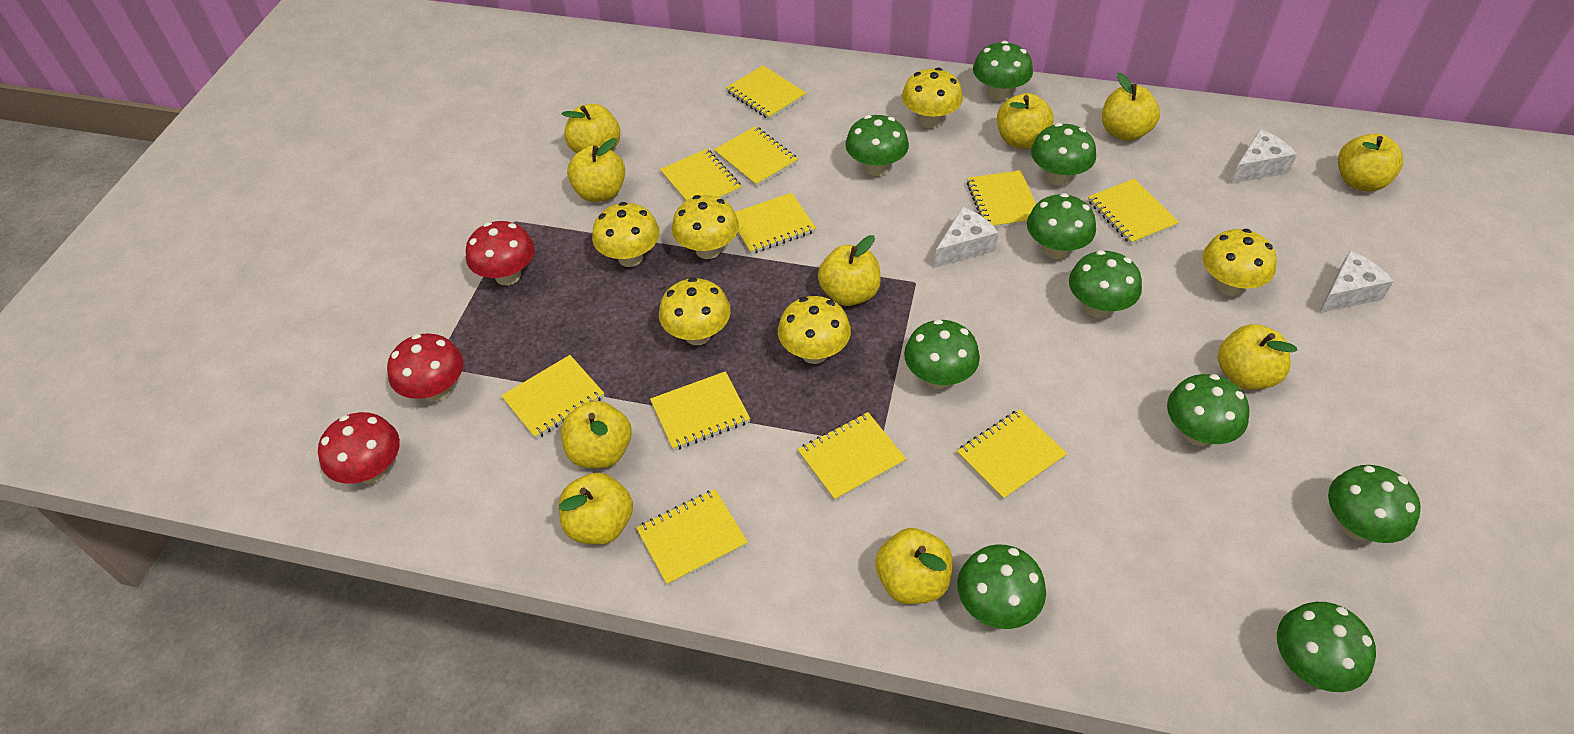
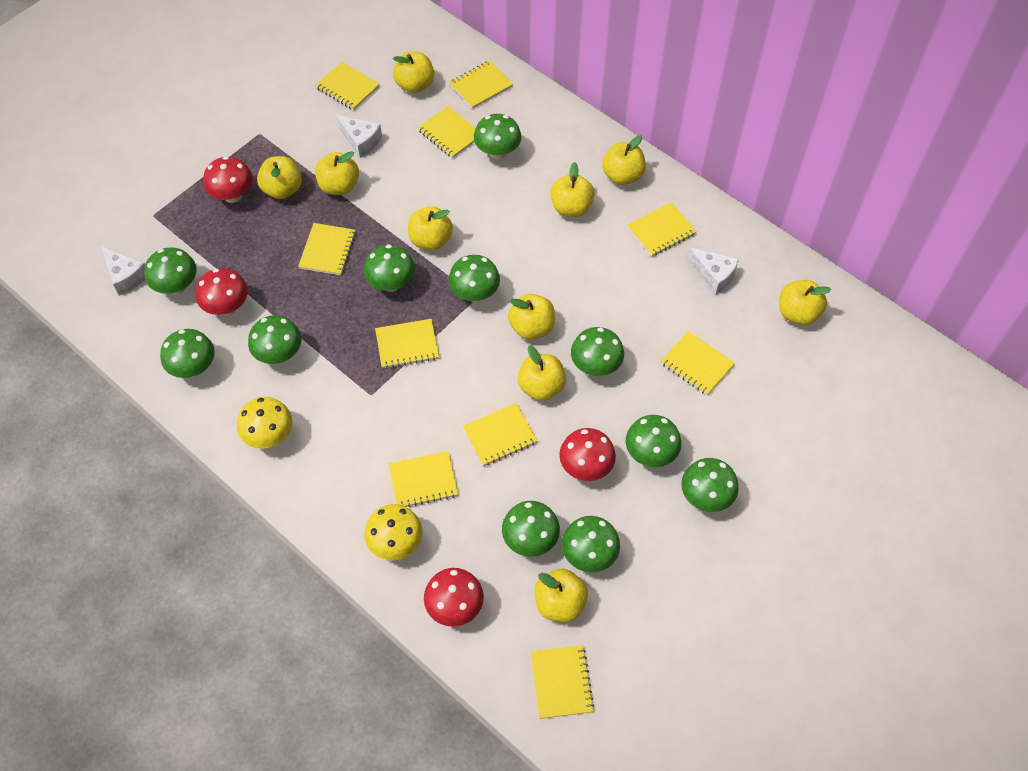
green mushroom: 10 -> 11
red mushroom: 3 -> 4
yellow mushroom: 6 -> 2
yellow notebook: 11 -> 10

